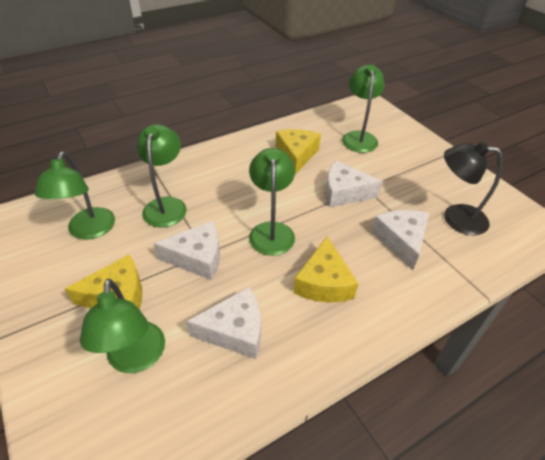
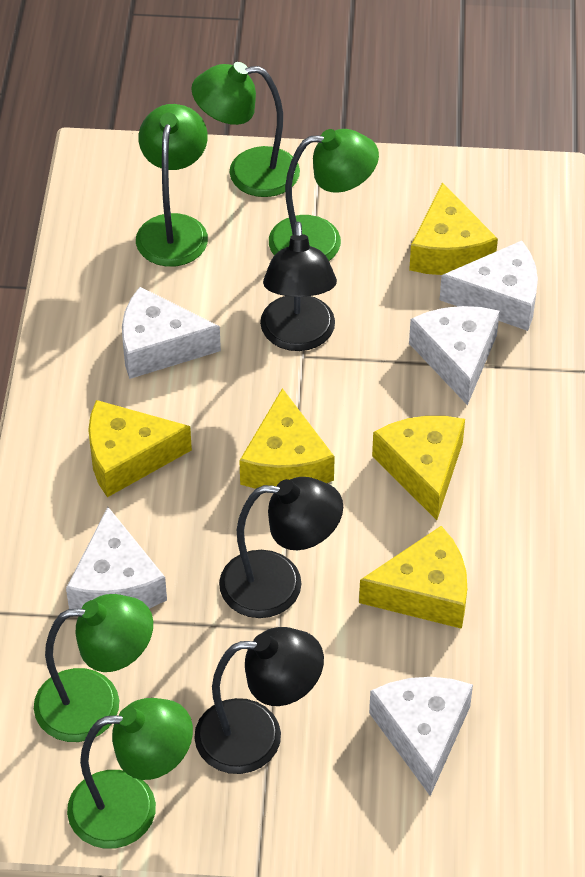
black lamp: 1 -> 3
white cheese: 4 -> 5
yellow cheese: 3 -> 5

